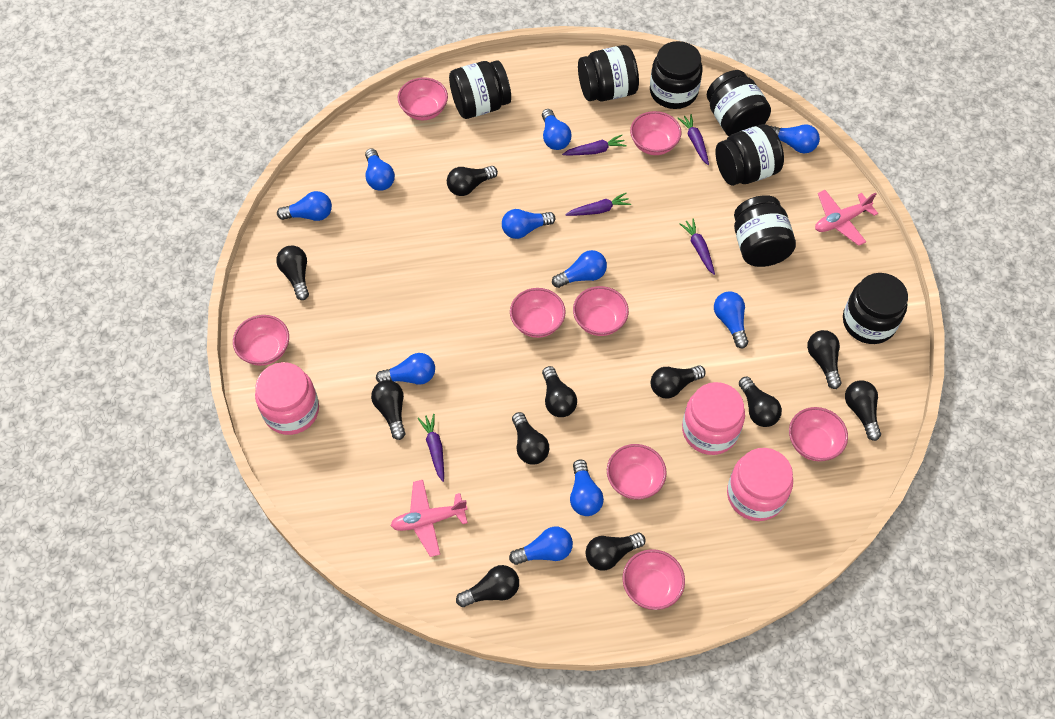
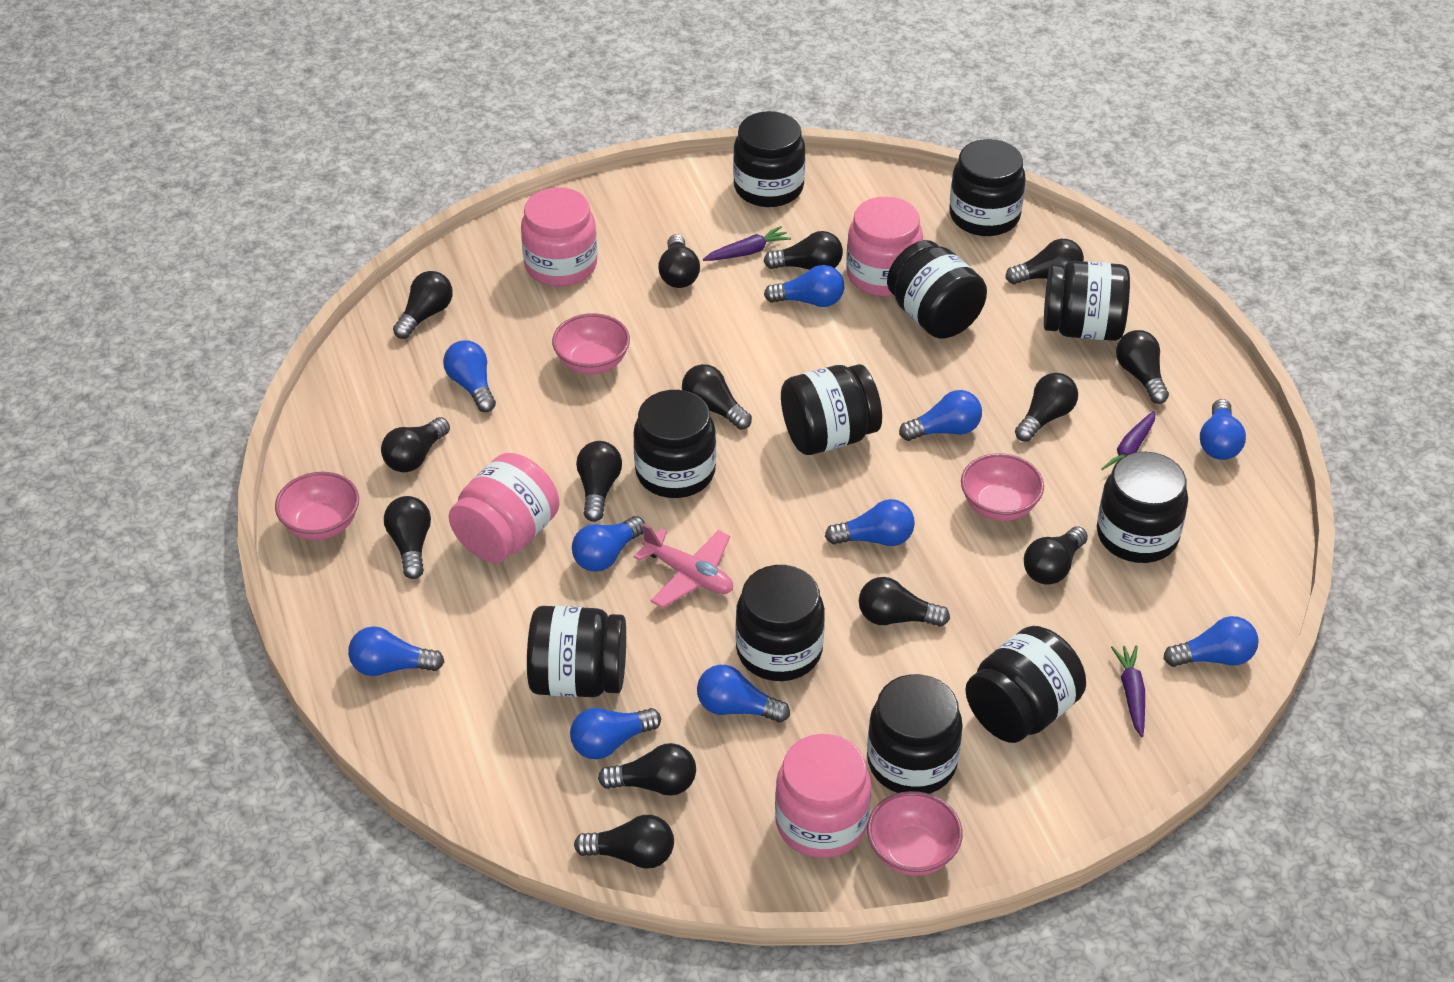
black jar: 7 -> 11
black light bulb: 11 -> 14
pink bowl: 8 -> 4
pink jar: 3 -> 4
pink plane: 2 -> 1
purple carrot: 5 -> 3

